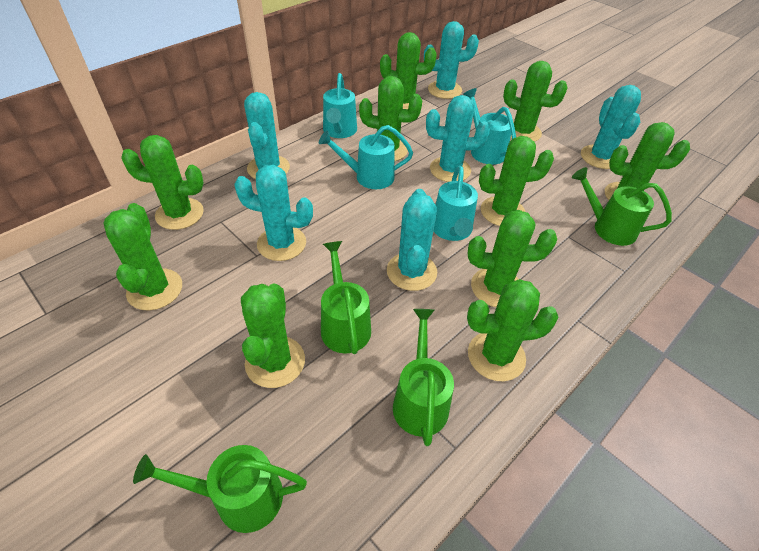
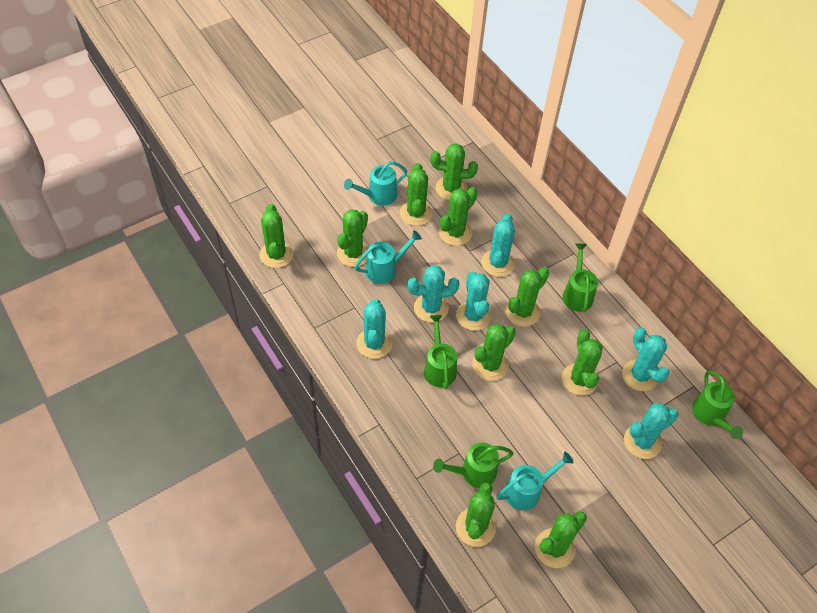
turquoise watering can: 4 -> 3

